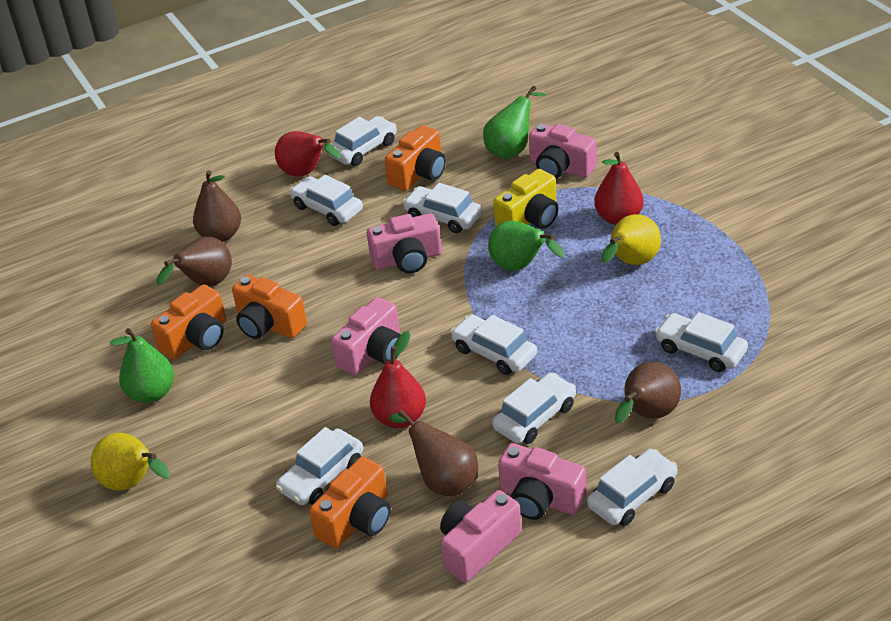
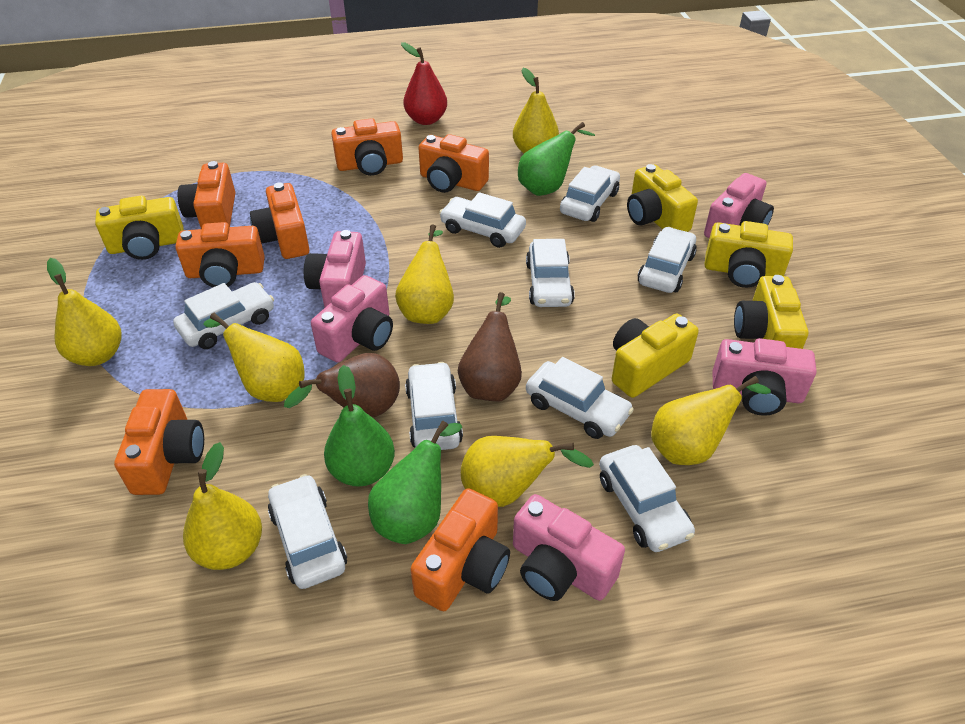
brown pear: 4 -> 2
orange camera: 4 -> 7
red pear: 3 -> 1
white car: 8 -> 9
yellow camera: 1 -> 5
yellow pear: 2 -> 7

